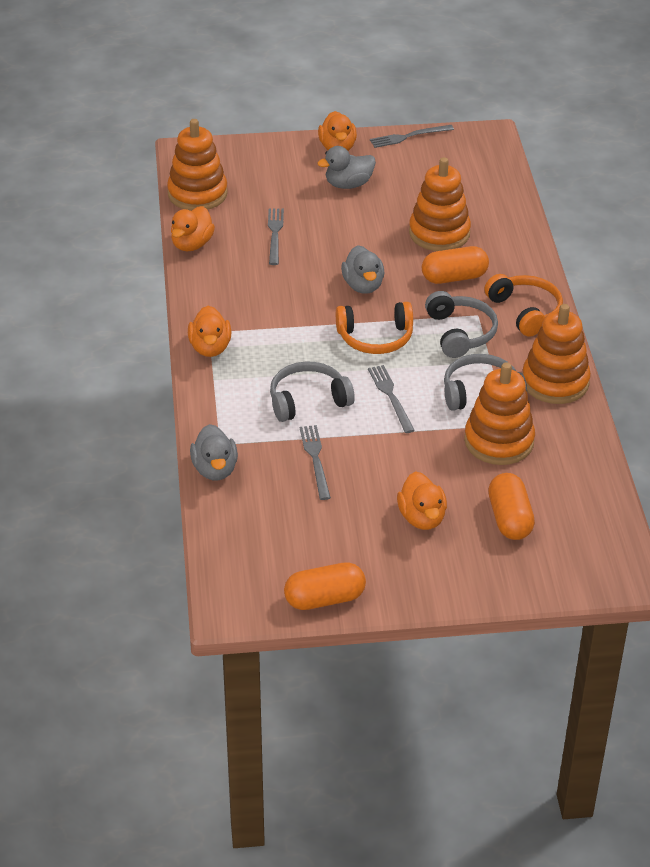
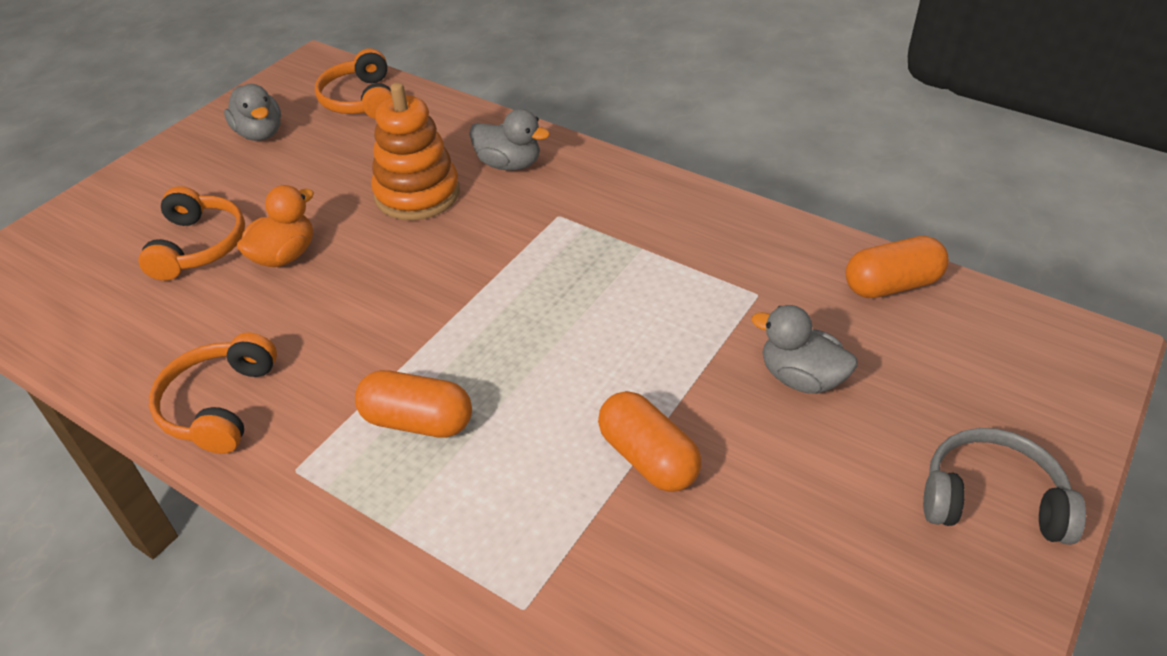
grey fork: 4 -> 0
grey headphones: 3 -> 1
orange duck: 4 -> 1
orange headphones: 2 -> 3
orange stacking toy: 4 -> 1

